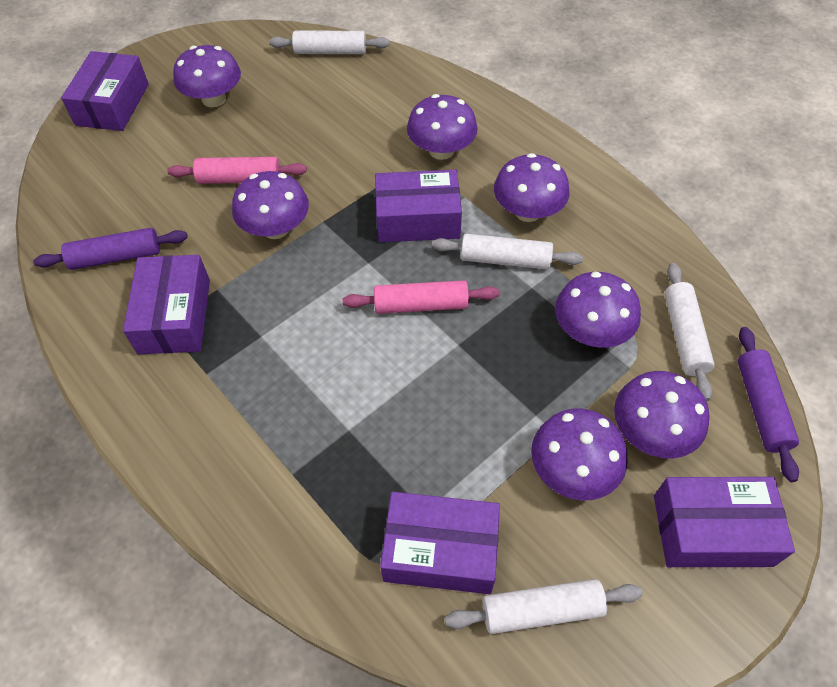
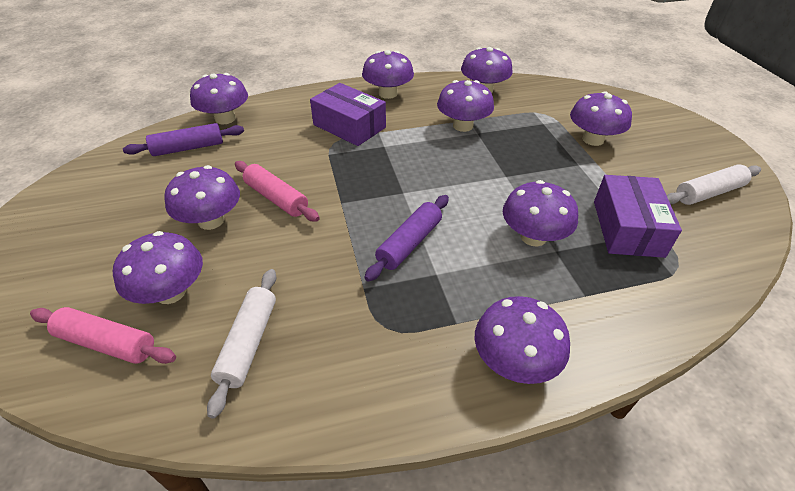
purple box: 5 -> 2
purple mushroom: 7 -> 9
white rolling pin: 4 -> 2

